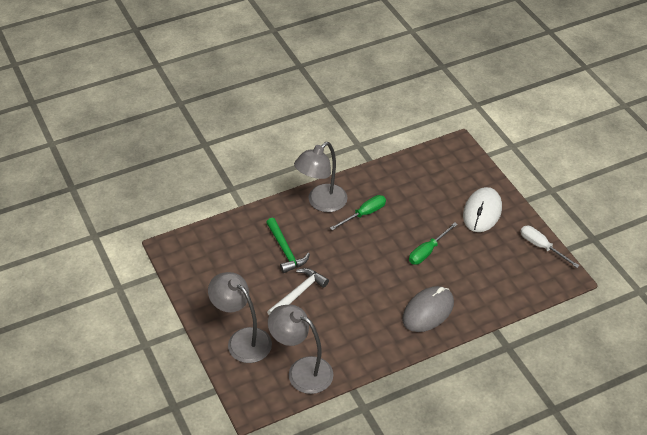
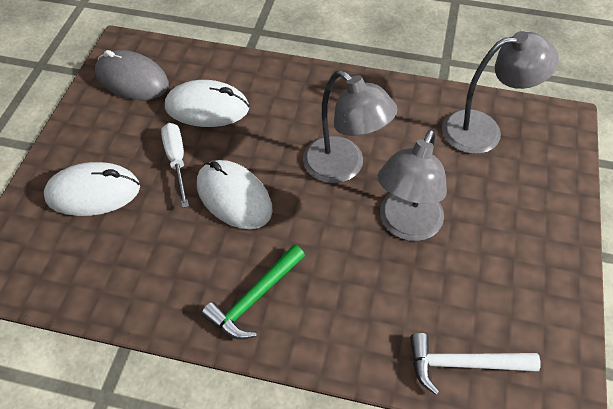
green screwdriver: 2 -> 0
white mouse: 1 -> 3

